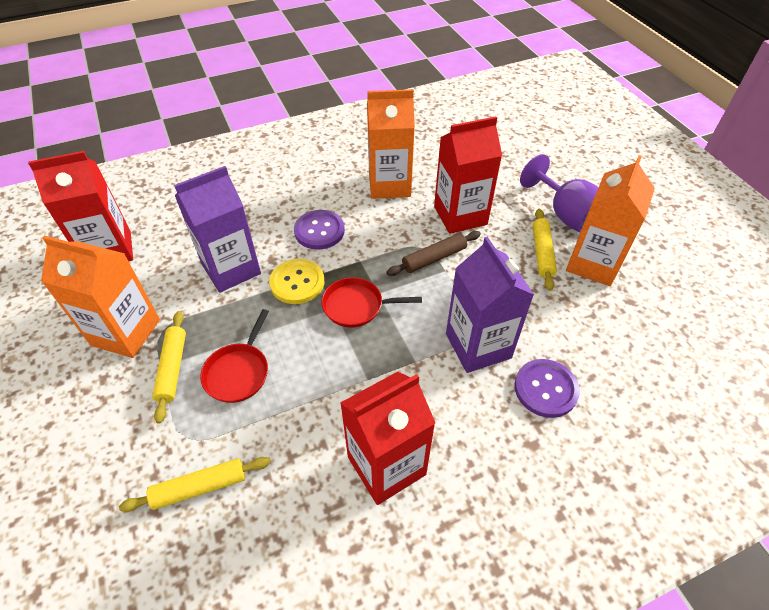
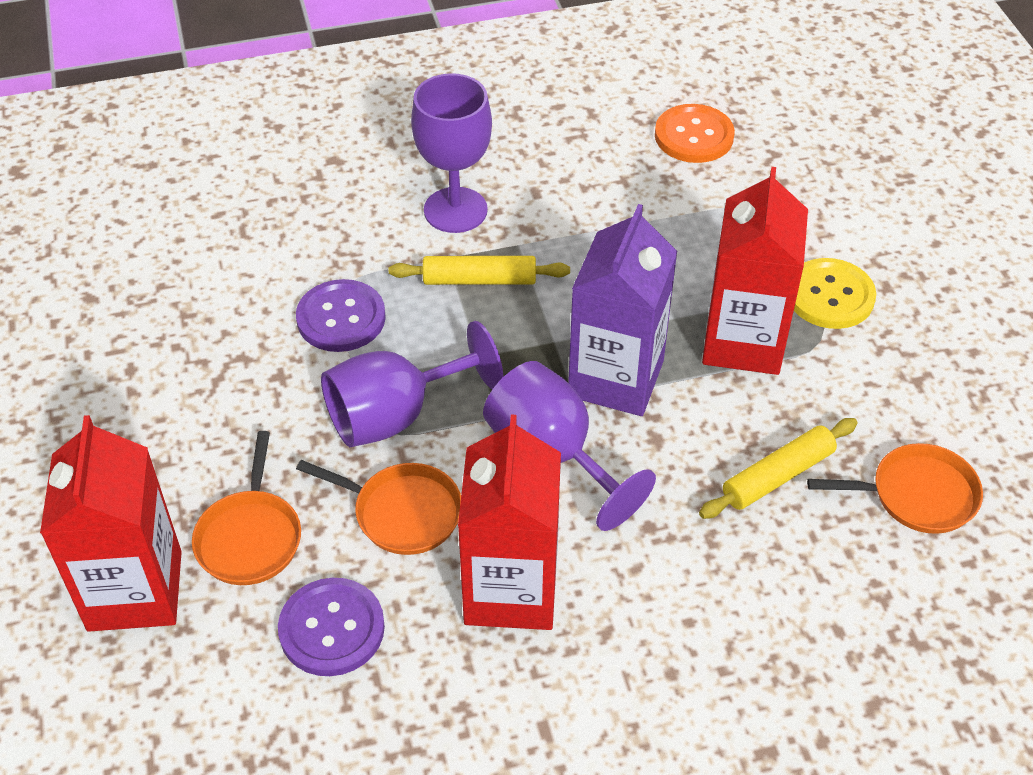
brown rolling pin: 1 -> 0
orange button: 0 -> 1
orange carton: 3 -> 0
orange pan: 0 -> 3
purple carton: 2 -> 1
purple goblet: 1 -> 3
red pan: 2 -> 0
yellow rolling pin: 3 -> 2

